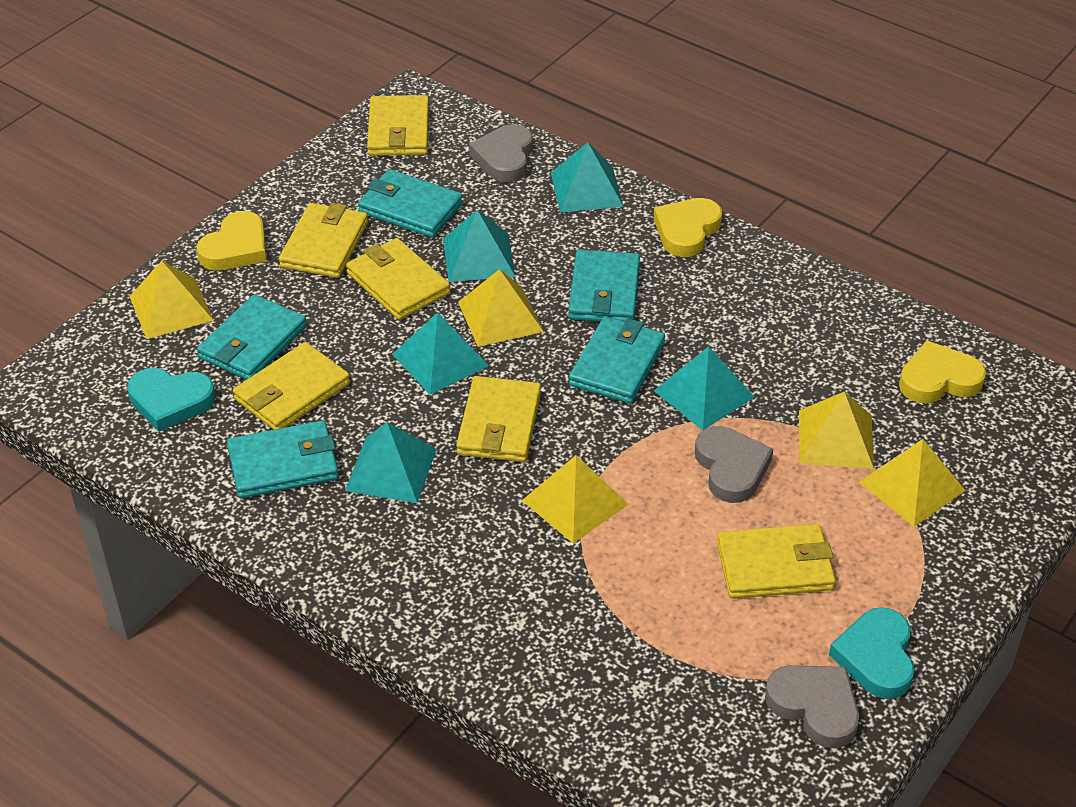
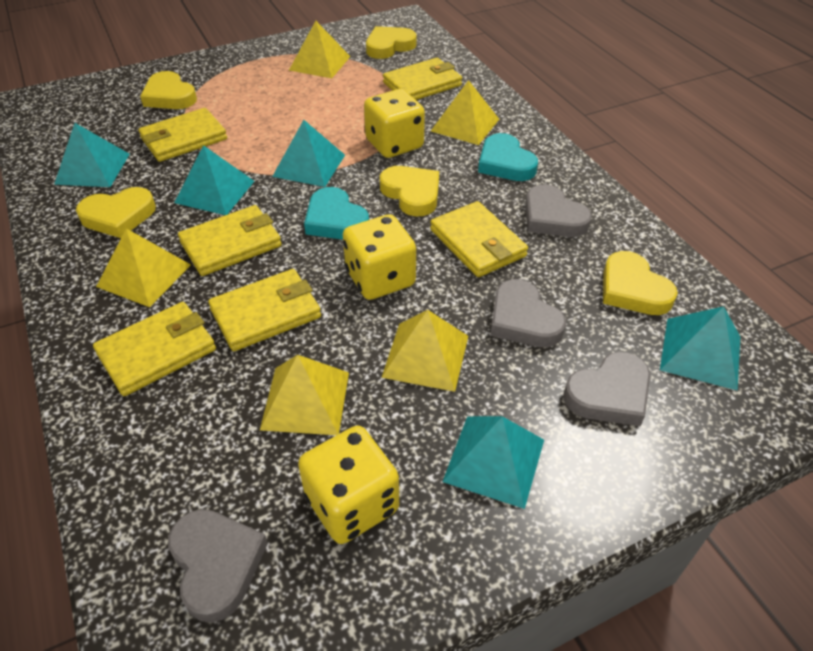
grey heart: 3 -> 4
turquoise wallet: 5 -> 0
yellow dice: 0 -> 3
yellow heart: 3 -> 5

